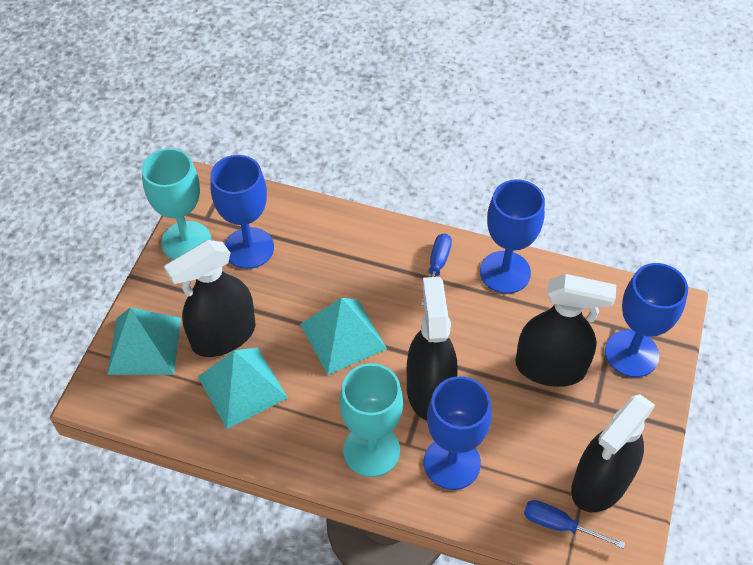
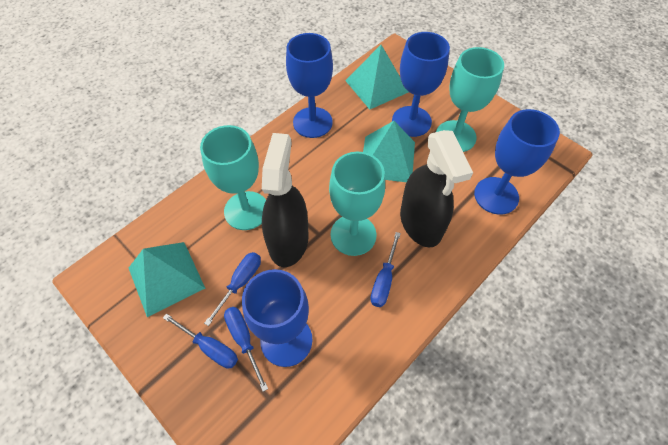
black spray bottle: 4 -> 2
blue screwdriver: 2 -> 4
turquoise goblet: 2 -> 3

